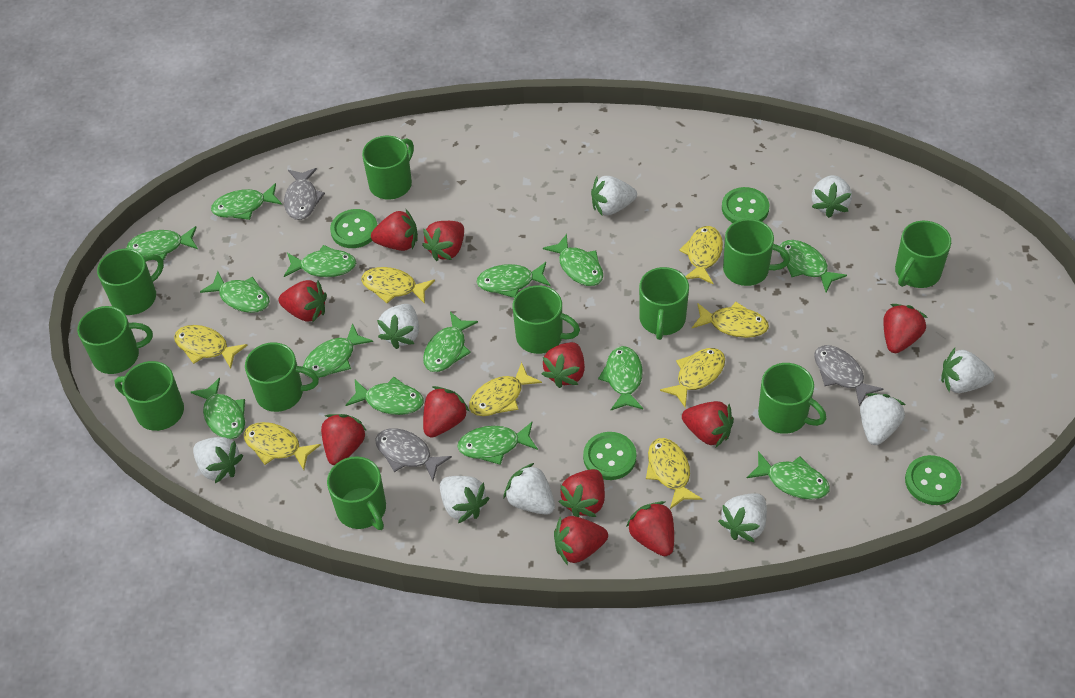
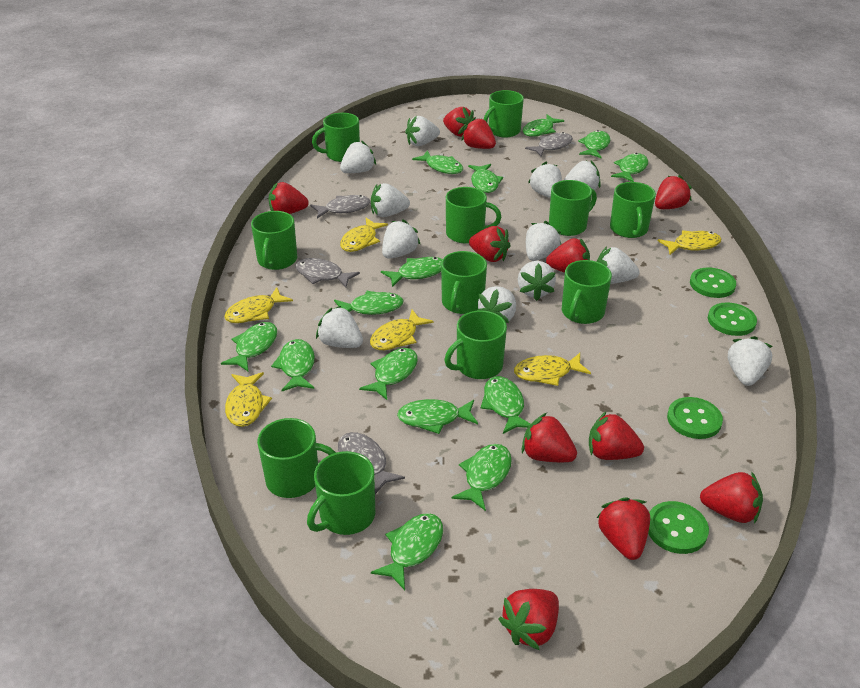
grey fish: 3 -> 4
white strawberry: 9 -> 12
yellow fish: 8 -> 6

